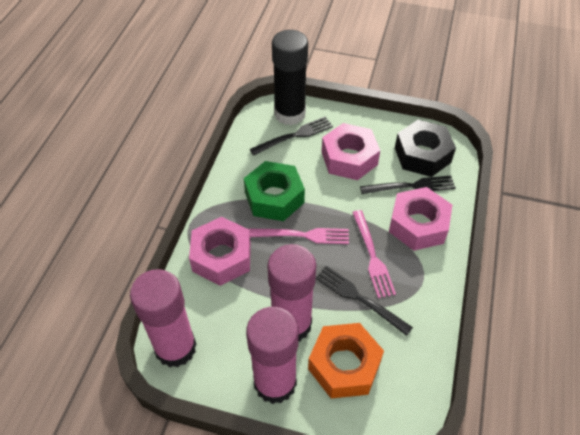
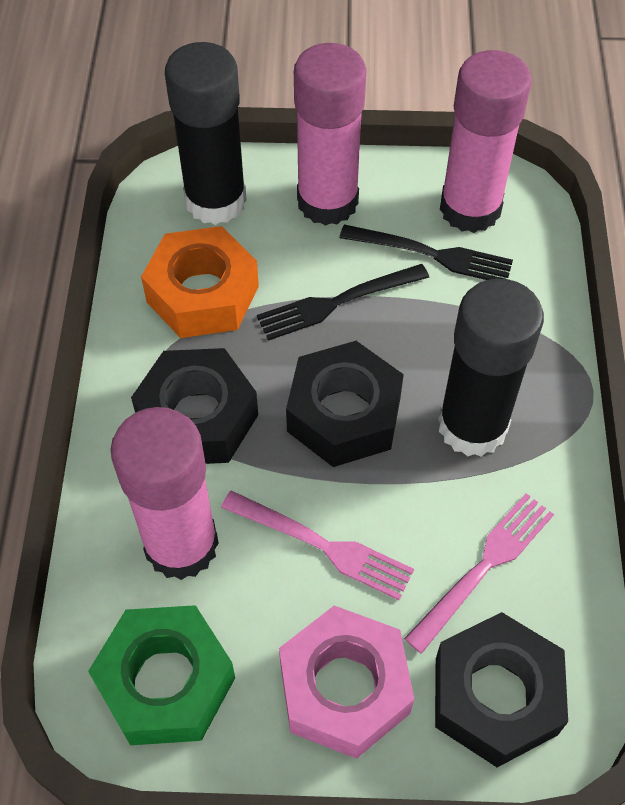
black fork: 3 -> 2
black glue stick: 1 -> 2
black nut: 1 -> 3
pink nut: 3 -> 1

